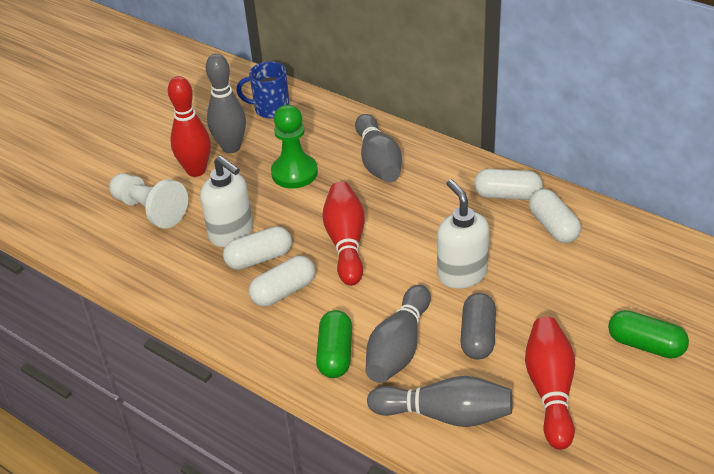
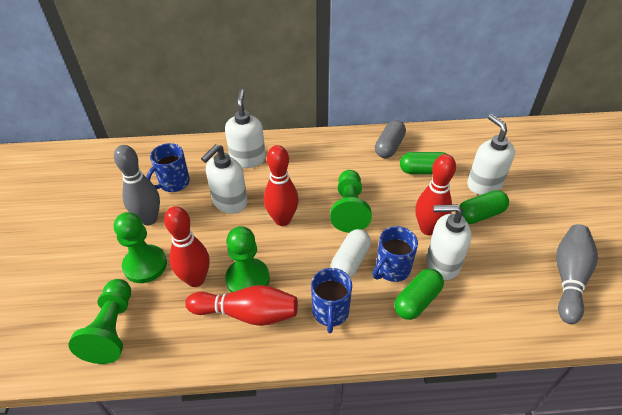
blue mug: 1 -> 3
green capsule: 2 -> 3
green pawn: 1 -> 4
grey bowling pin: 4 -> 2
red bowling pin: 3 -> 4
white capsule: 4 -> 1
white pawn: 1 -> 0
white soap dispenser: 2 -> 4

